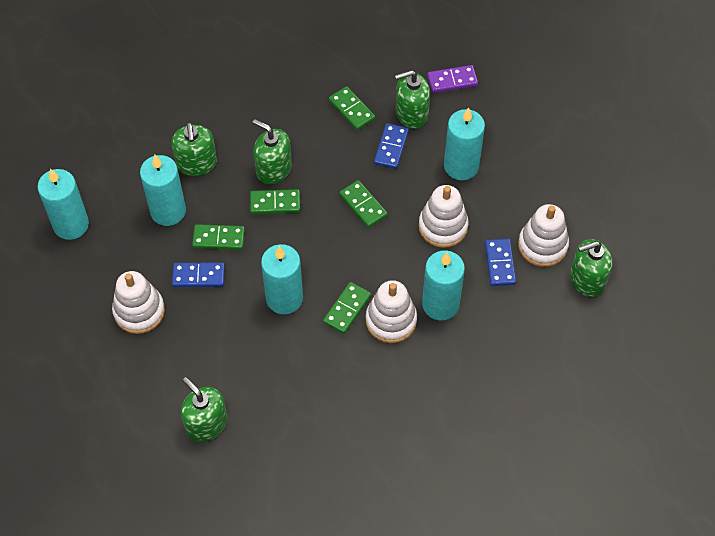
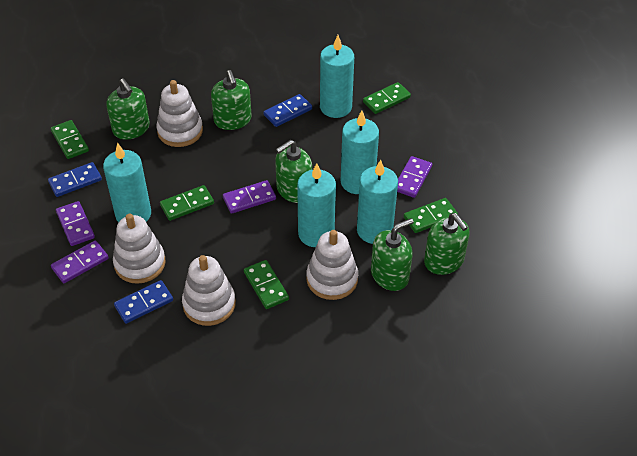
purple domino: 1 -> 4

